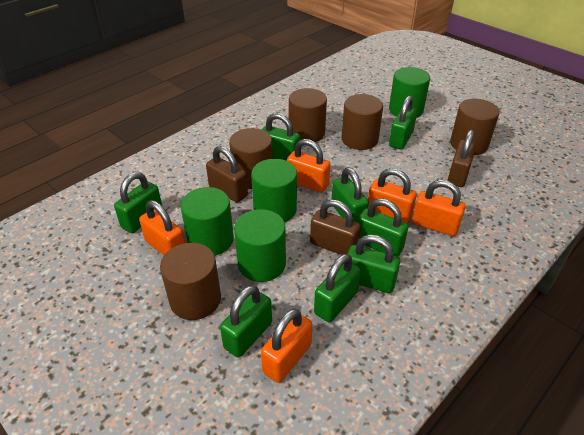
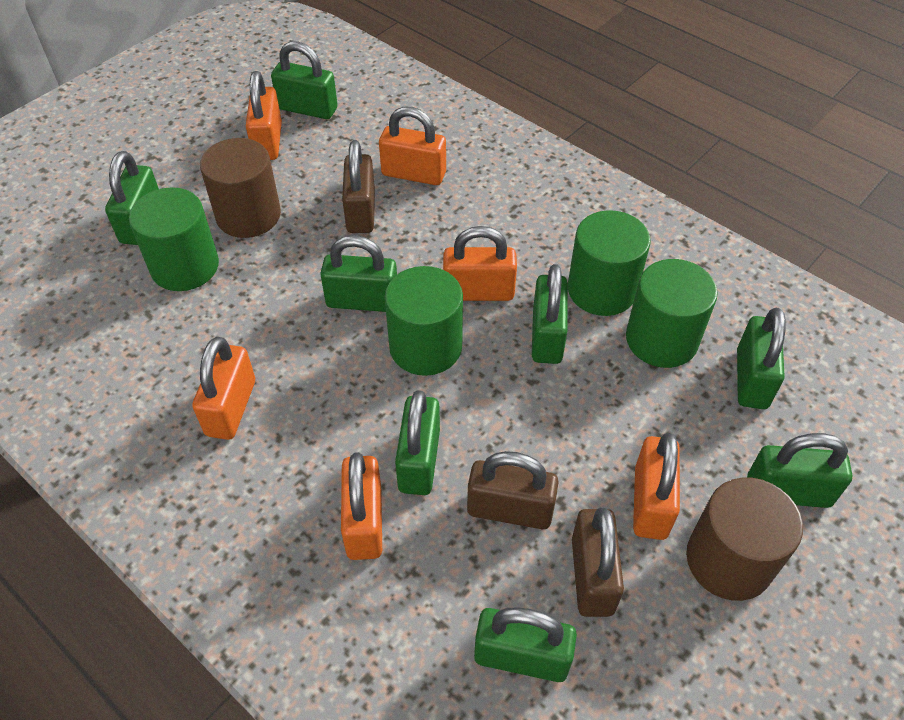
brown cylinder: 5 -> 2
orange padlock: 5 -> 6

